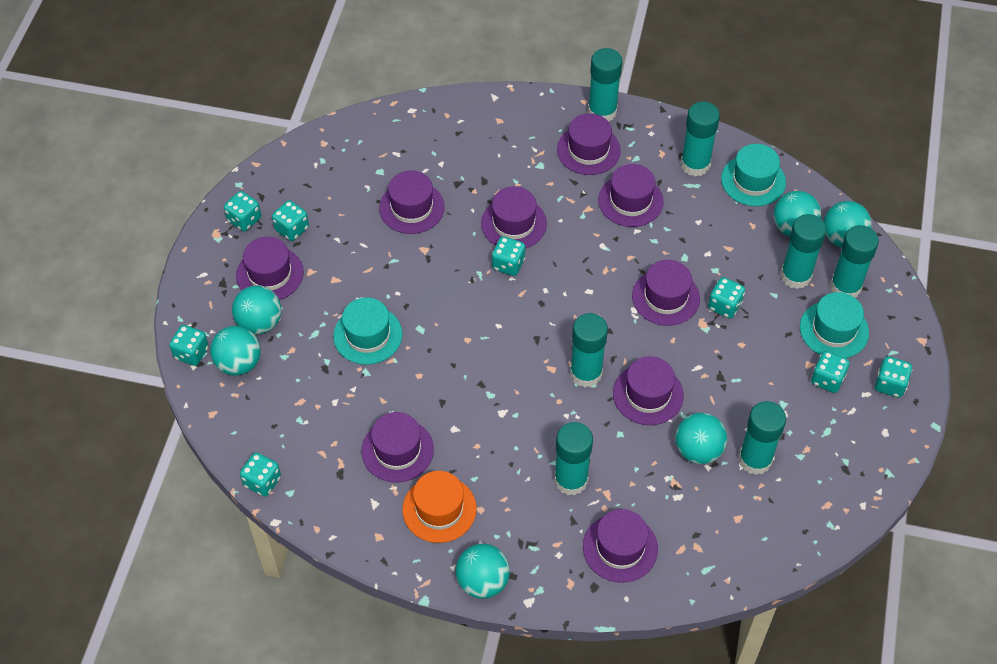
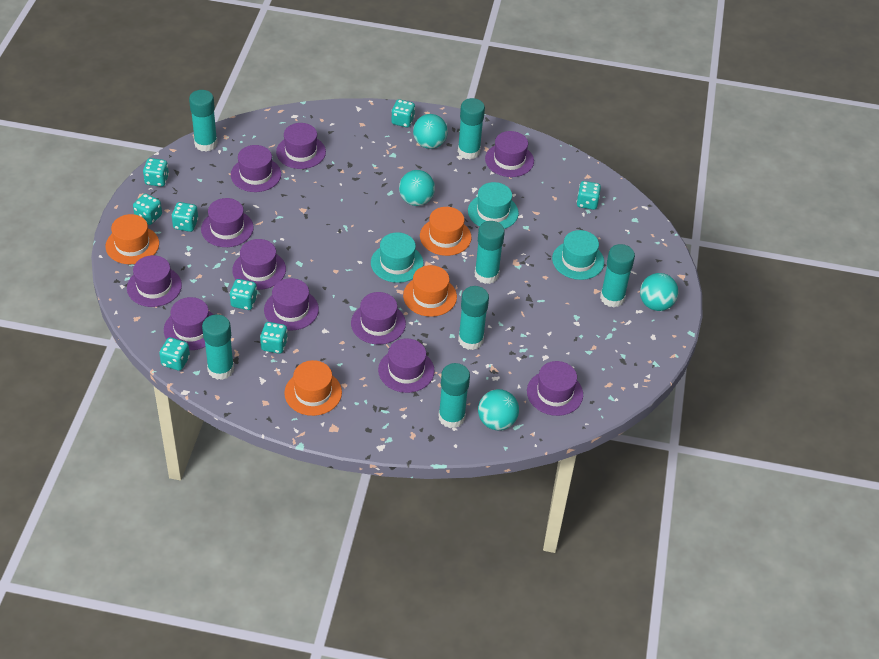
orange hat: 1 -> 4
purple hat: 9 -> 11
turquoise ball: 6 -> 4

